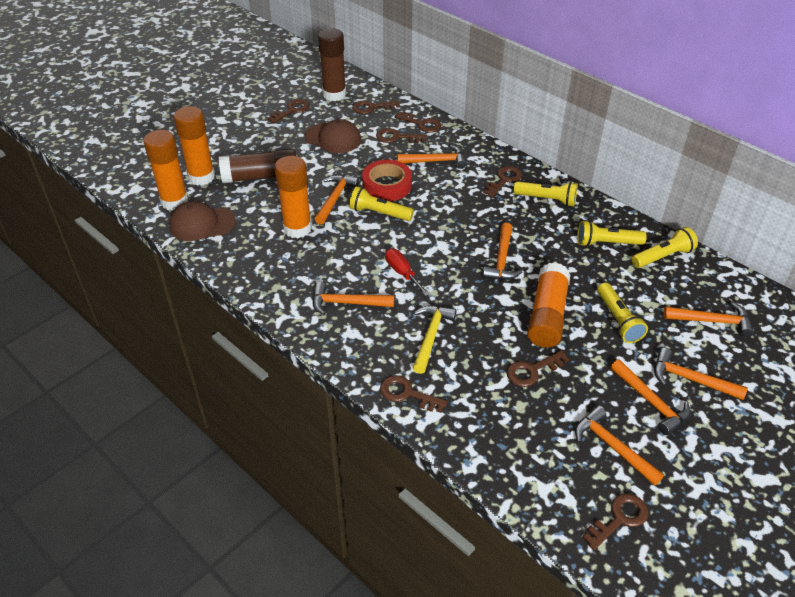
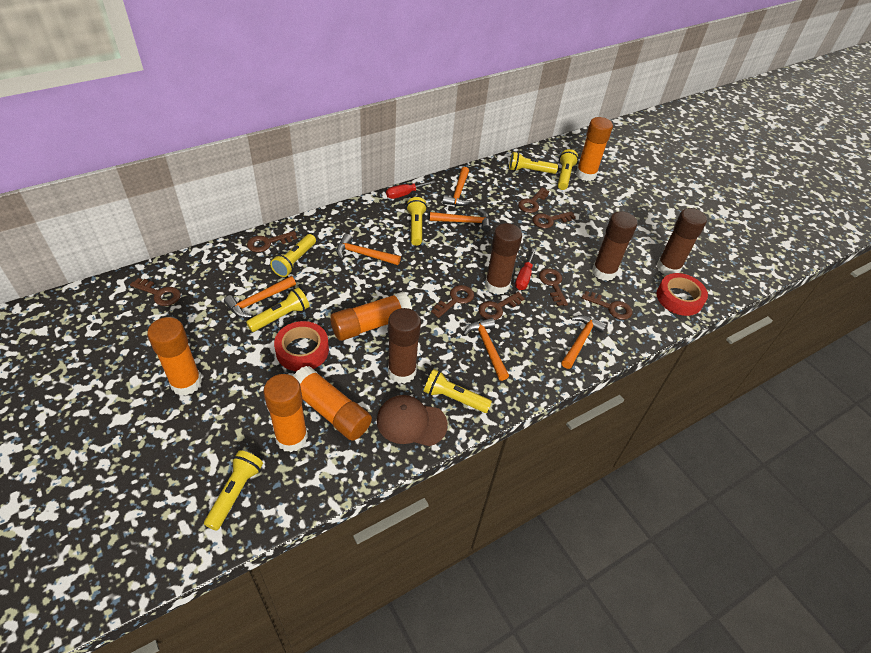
brown cap: 2 -> 1
brown glue stick: 2 -> 4
orange glue stick: 4 -> 5
orange hammer: 8 -> 6
red screwdriver: 1 -> 2
red tape: 1 -> 2
yellow flashlight: 5 -> 7
yellow hammer: 1 -> 0

